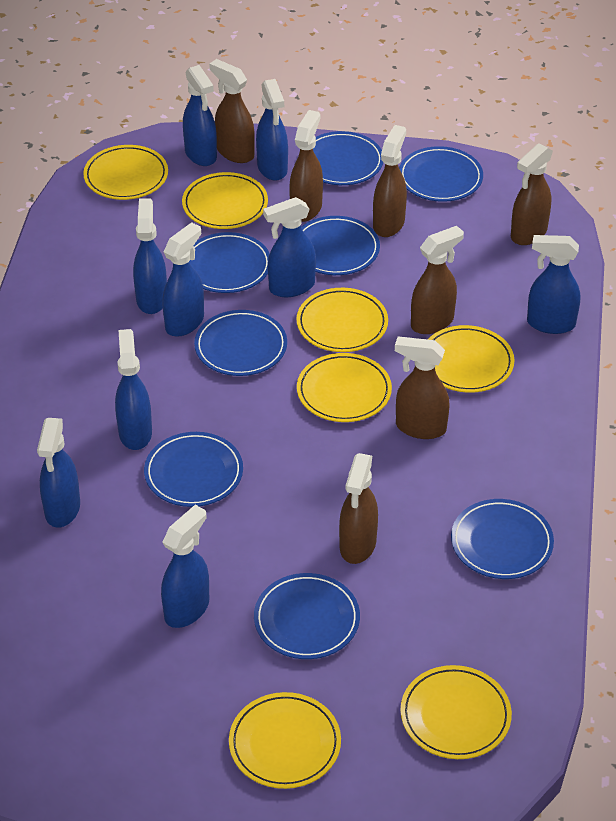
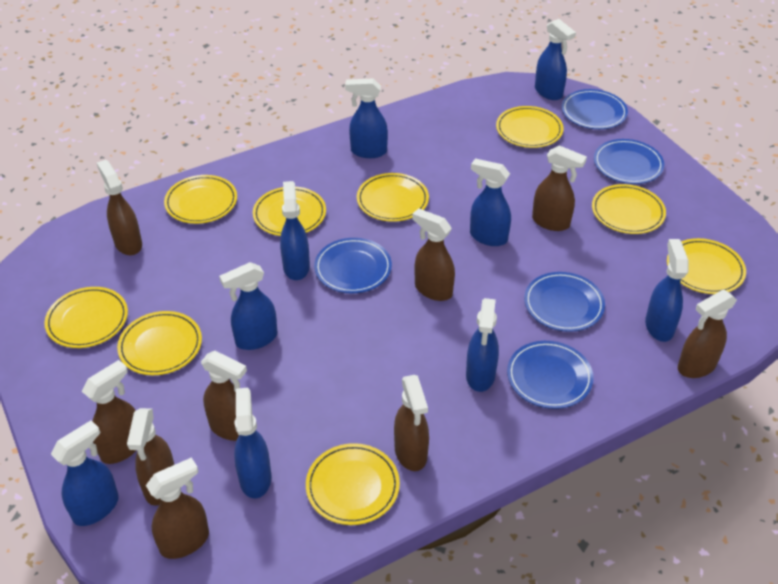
blue plate: 8 -> 5
brown spray bottle: 7 -> 9
yellow plate: 7 -> 9

